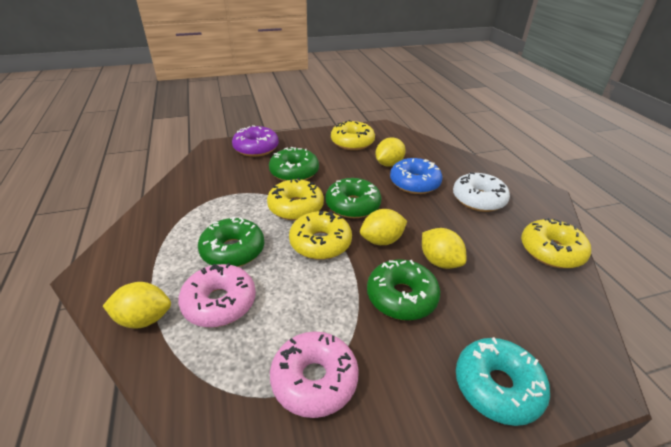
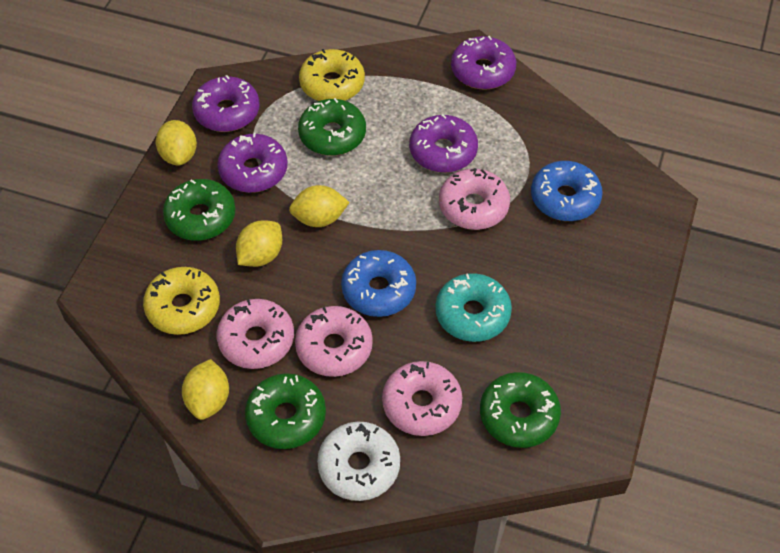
blue donut: 1 -> 2
pink donut: 2 -> 4
purple donut: 1 -> 4
yellow donut: 4 -> 2

